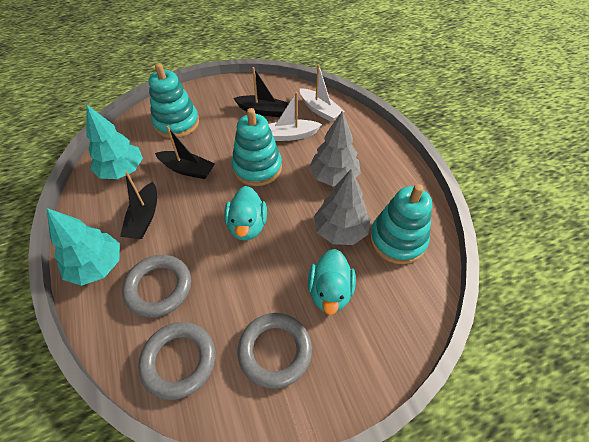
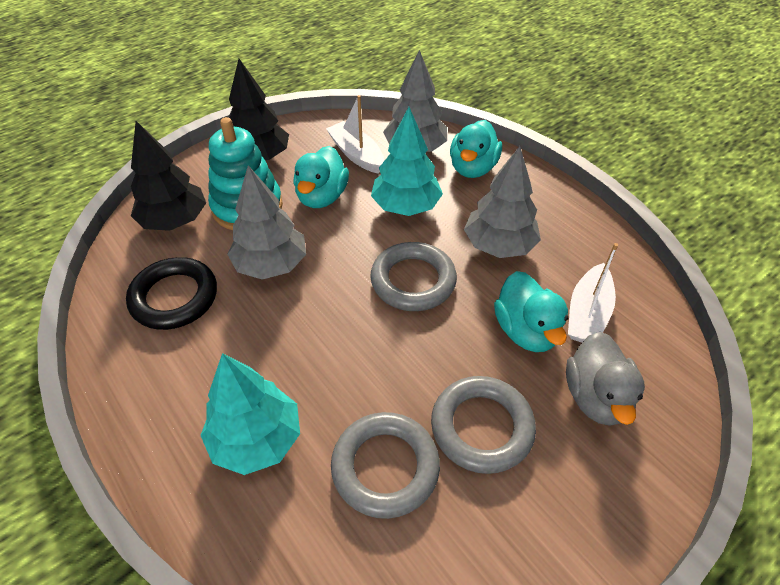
black boat: 3 -> 0
black ring: 0 -> 1
black tree: 0 -> 2
grey duck: 0 -> 1
grey tree: 2 -> 3
turquoise duck: 2 -> 3
turquoise stacking toy: 3 -> 1

